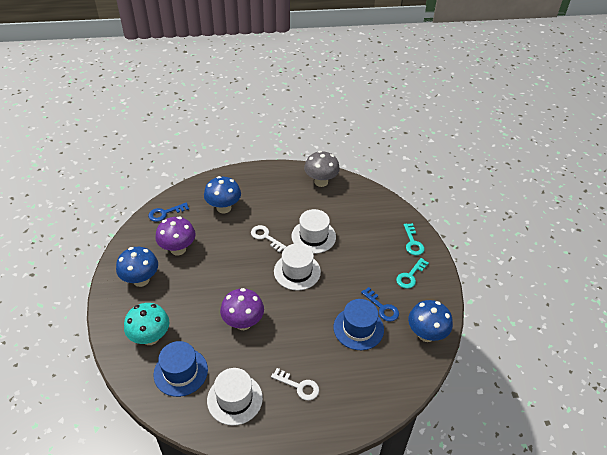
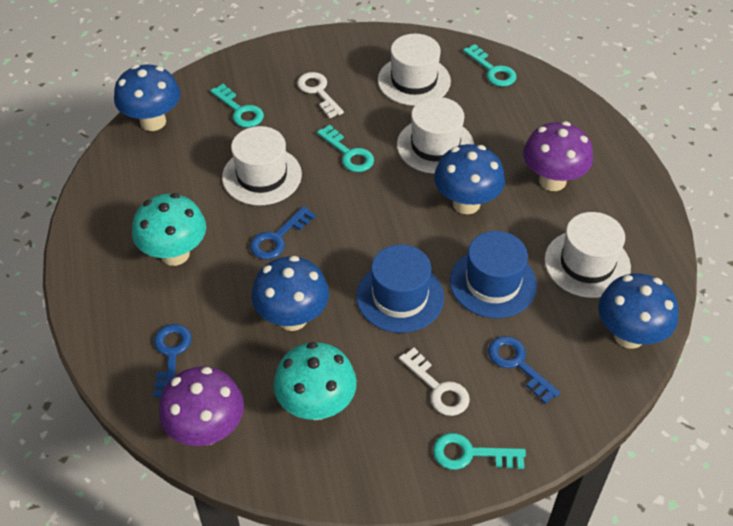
blue key: 2 -> 3
blue mushroom: 3 -> 4
grey mushroom: 1 -> 0
turquoise key: 2 -> 4
turquoise mushroom: 1 -> 2
white hat: 3 -> 4

